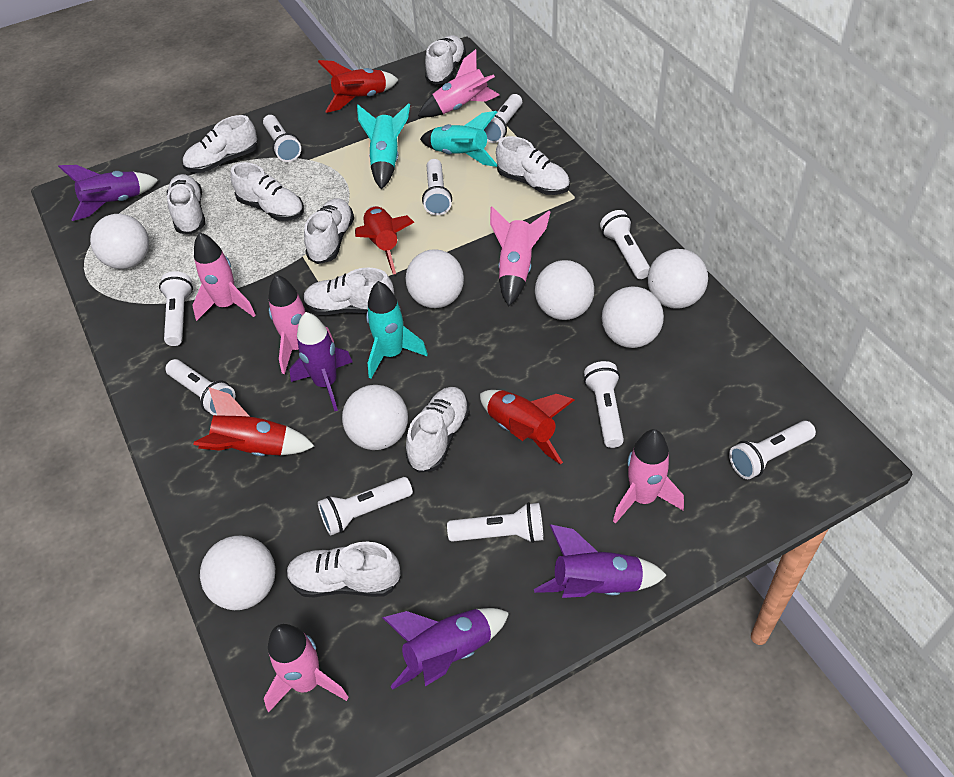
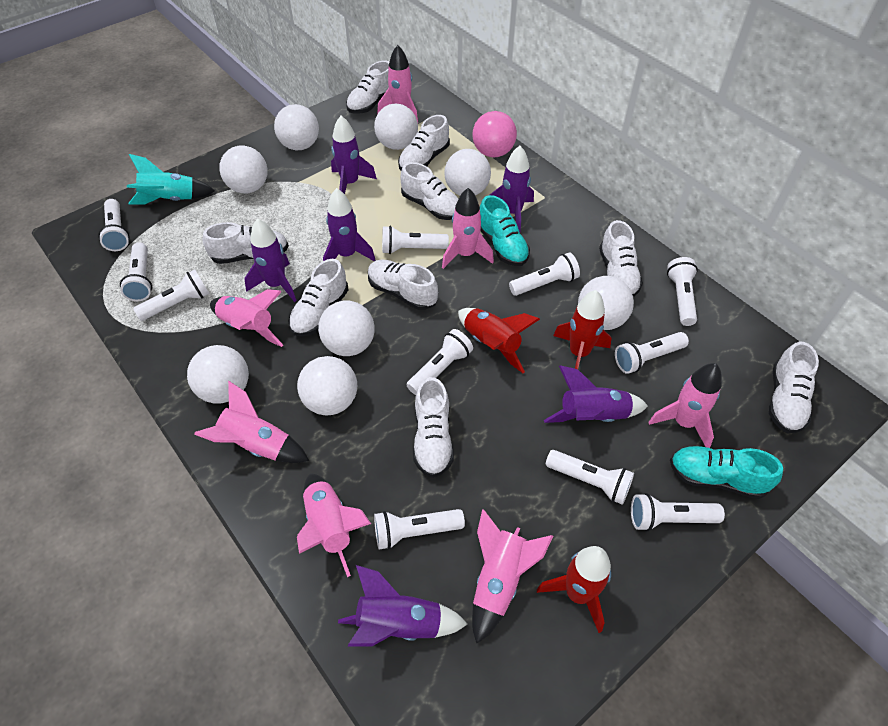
pink ball: 0 -> 1
pink rocket: 6 -> 7
purple rocket: 4 -> 6
red rocket: 4 -> 3
turquoise rocket: 3 -> 1
turquoise shoe: 0 -> 2
white ball: 7 -> 8
white flashlight: 10 -> 11

